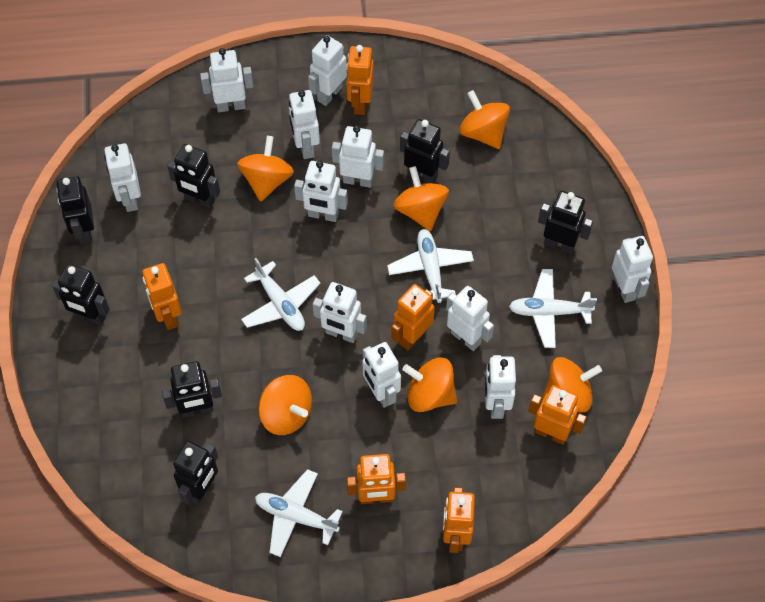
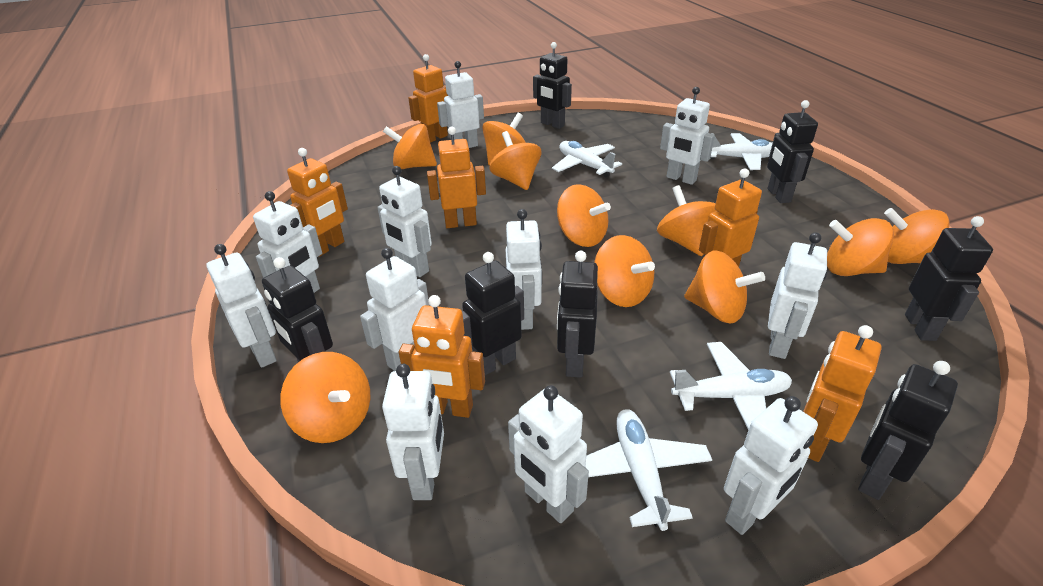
orange spinning top: 6 -> 10

